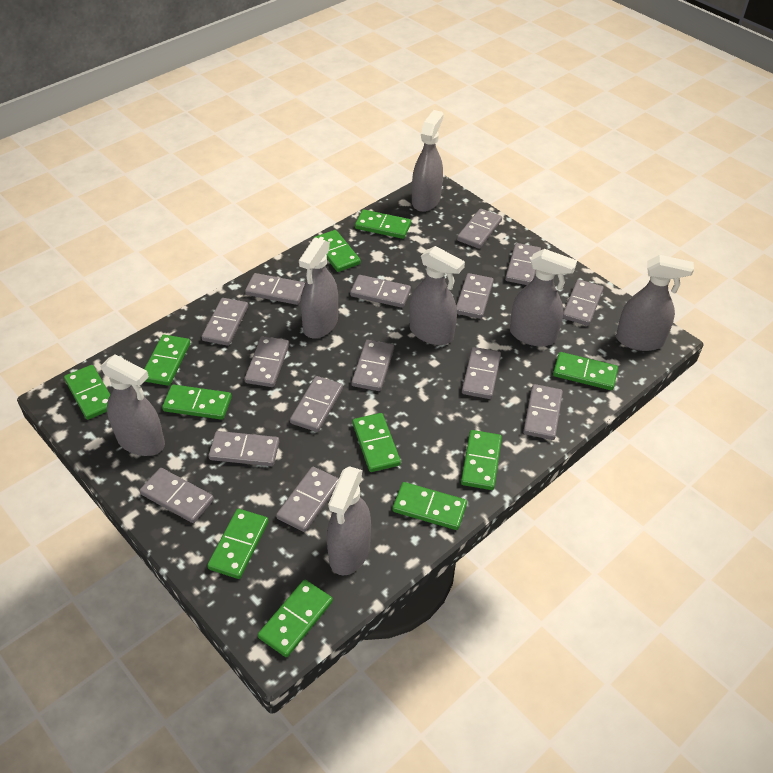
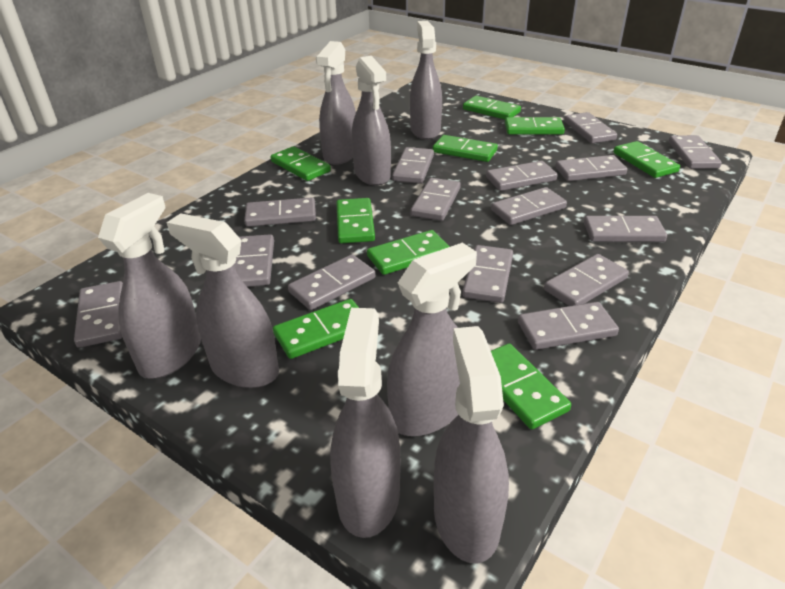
green domino: 11 -> 9
grey spray bottle: 7 -> 8

